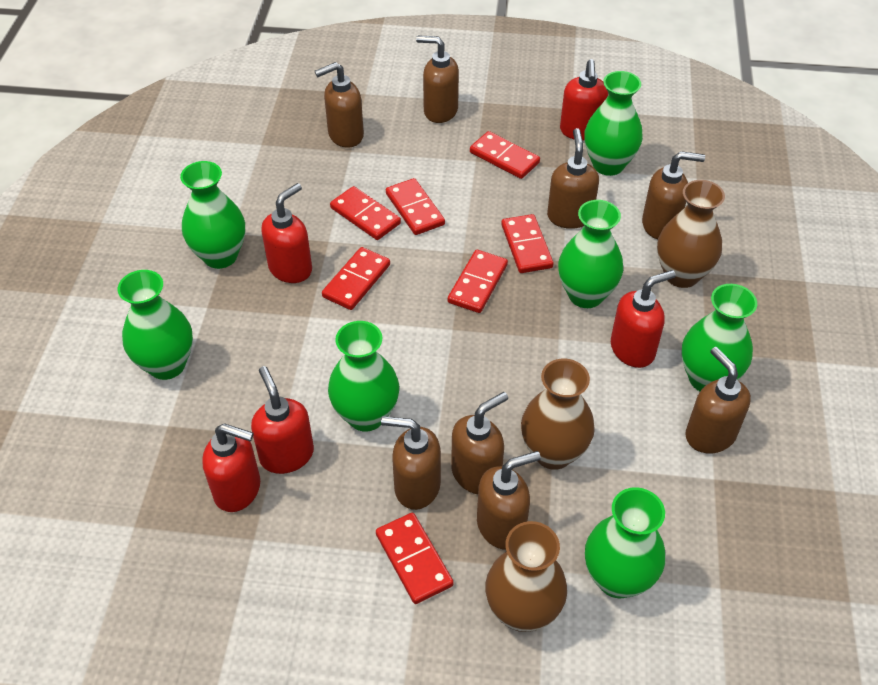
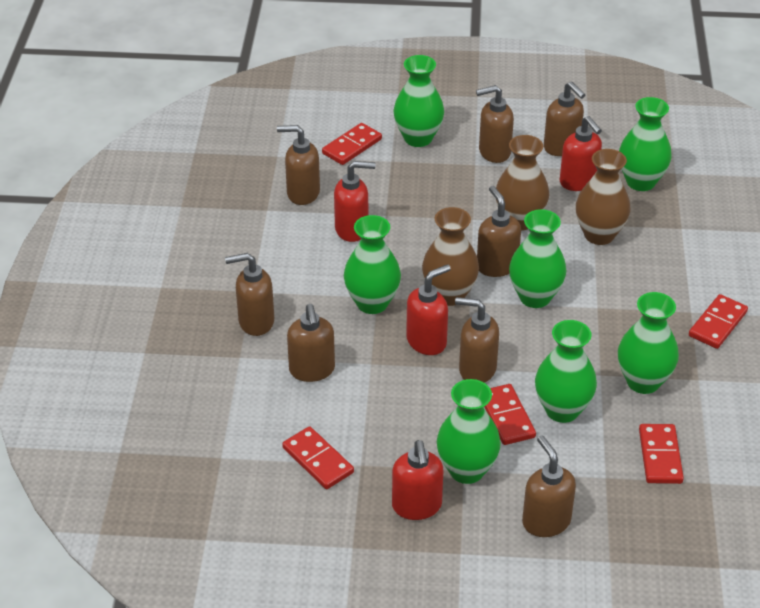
red domino: 7 -> 5
red soap dispenser: 5 -> 4

